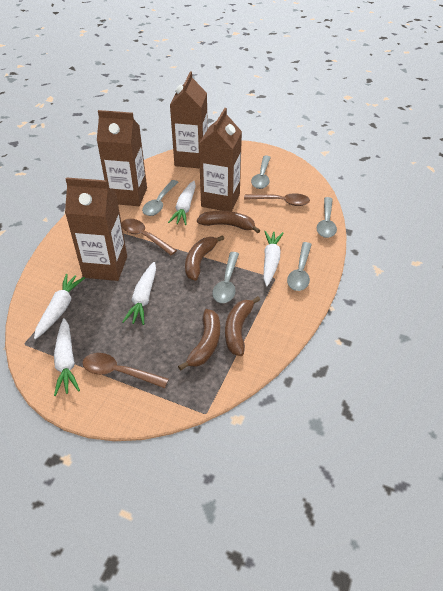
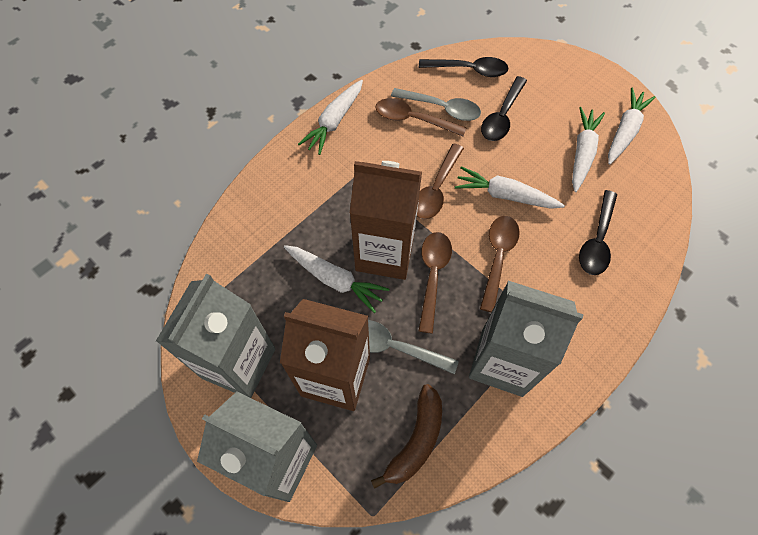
black spoon: 0 -> 3
brown banana: 4 -> 1
brown carton: 4 -> 2
brown spoon: 3 -> 4
grey carton: 0 -> 3
grey spoon: 5 -> 2

